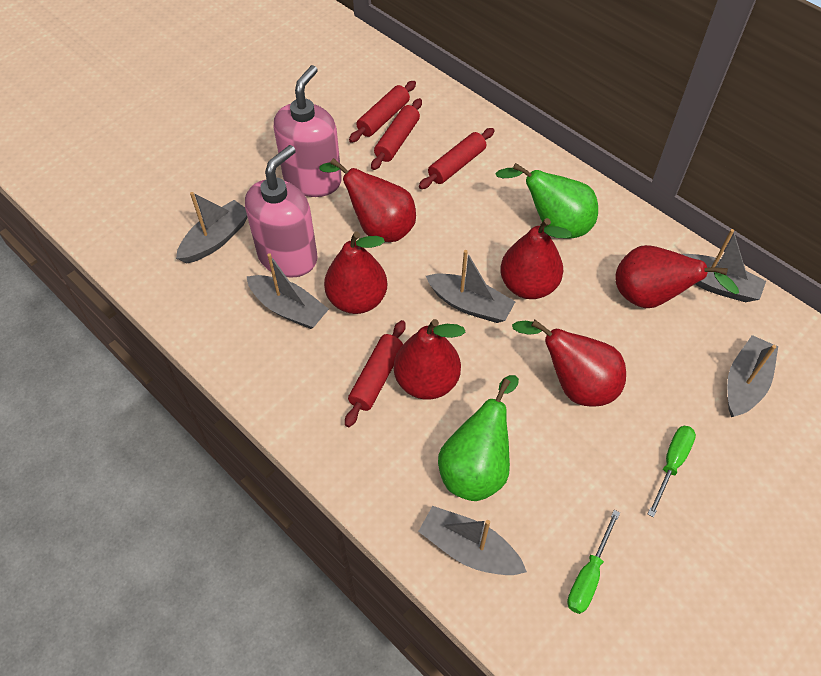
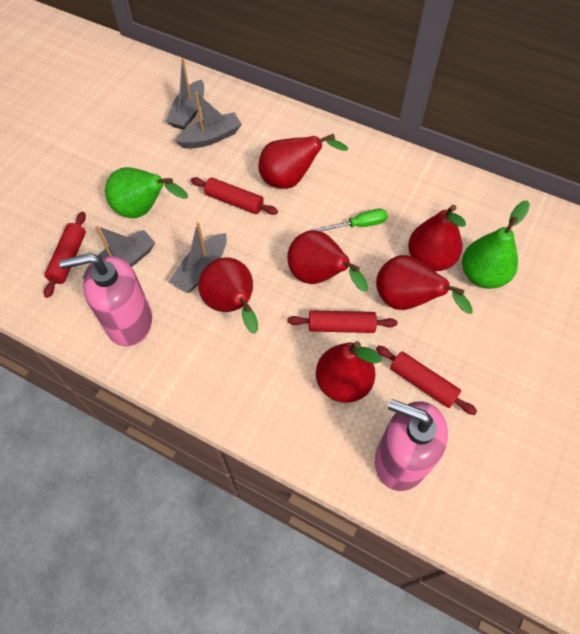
green screwdriver: 2 -> 1
grey boat: 6 -> 4

